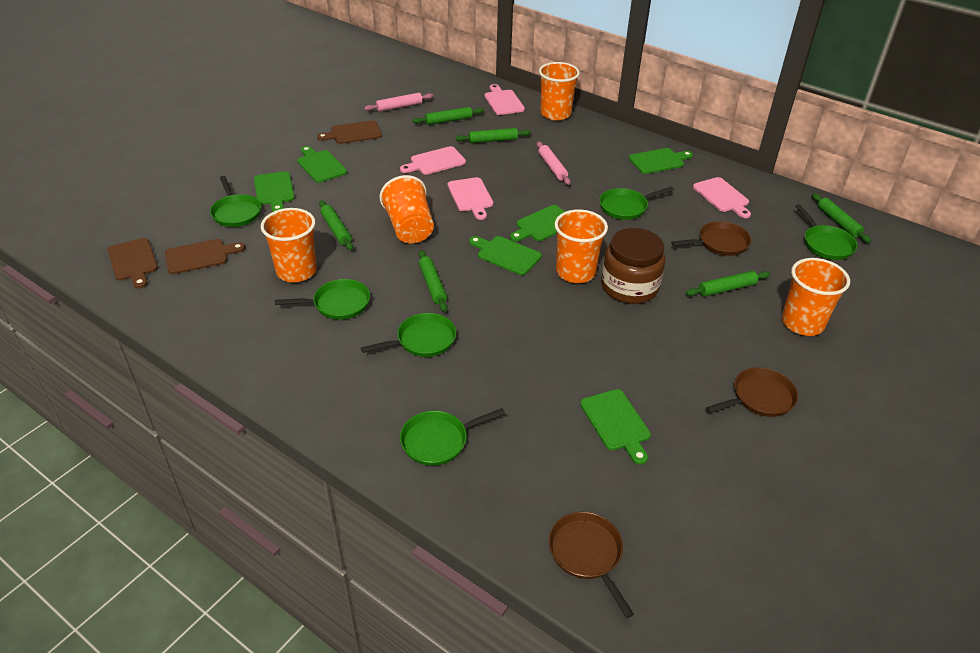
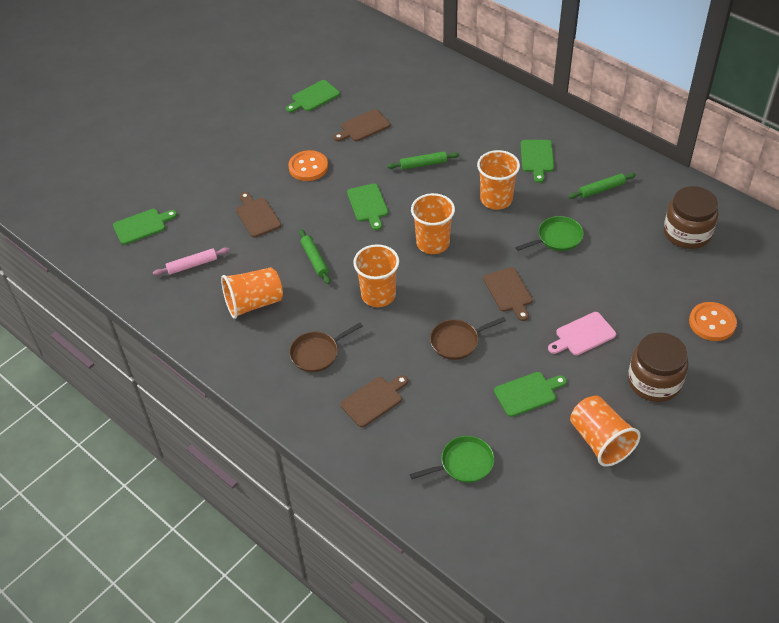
brown cutting board: 3 -> 4
brown jar: 1 -> 2
brown pan: 3 -> 2
green cutting board: 6 -> 5
green pan: 6 -> 2
green rolling pin: 6 -> 3
orange button: 0 -> 2
pink cutting board: 4 -> 1
pink rolling pin: 2 -> 1

